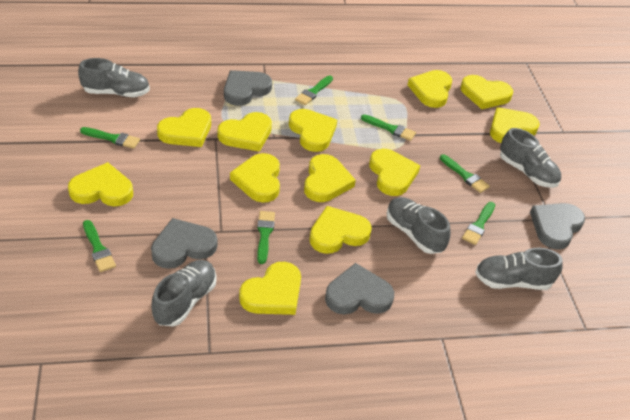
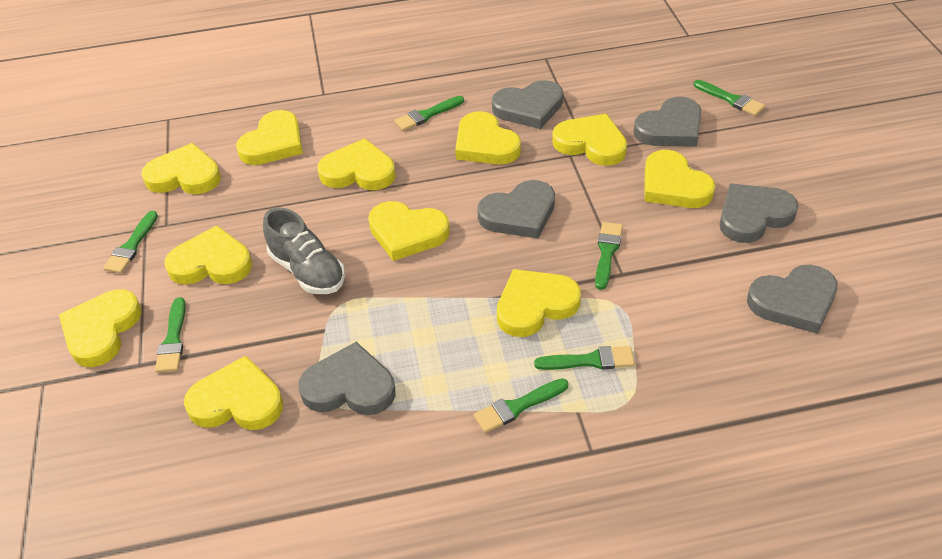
grey heart: 4 -> 6
grey shoe: 5 -> 1
yellow heart: 12 -> 11

